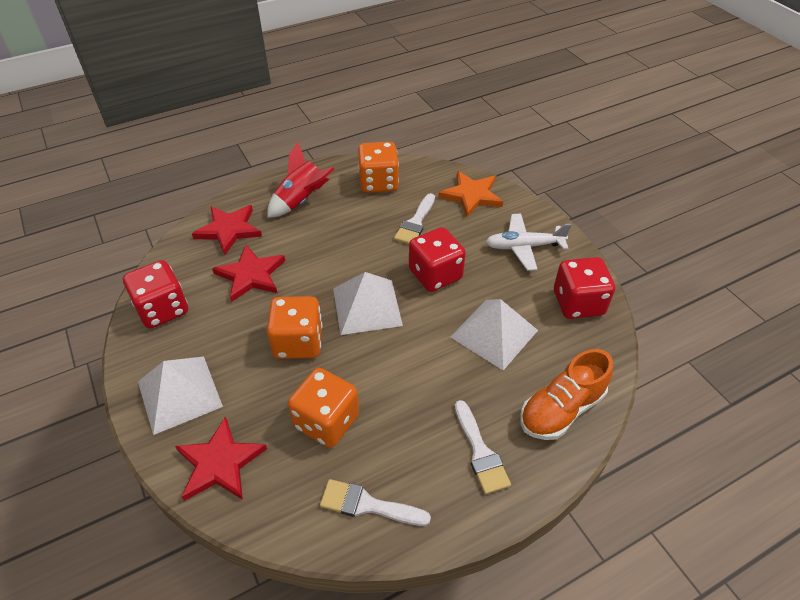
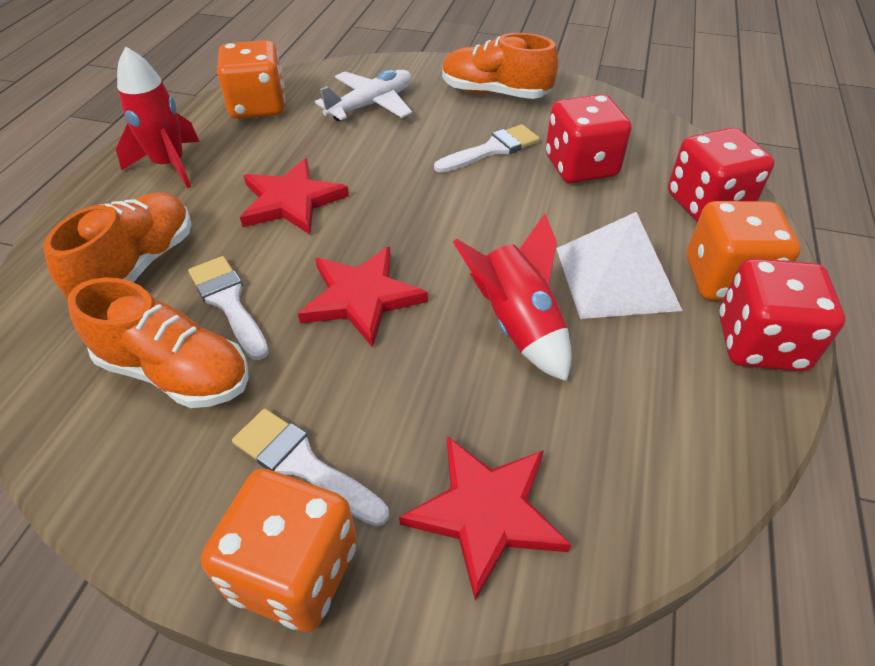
orange shoe: 1 -> 3
orange star: 1 -> 0
red rocket: 1 -> 2
white pyramid: 3 -> 1

